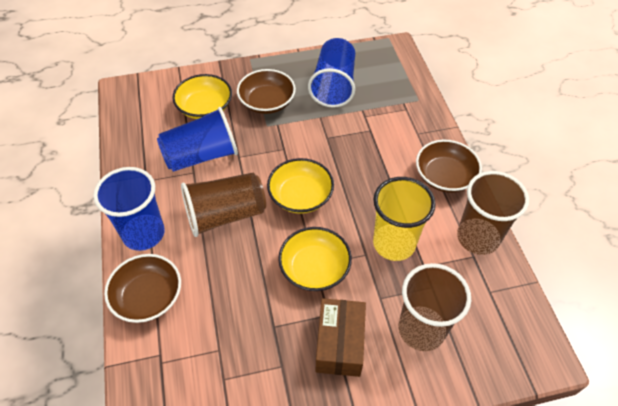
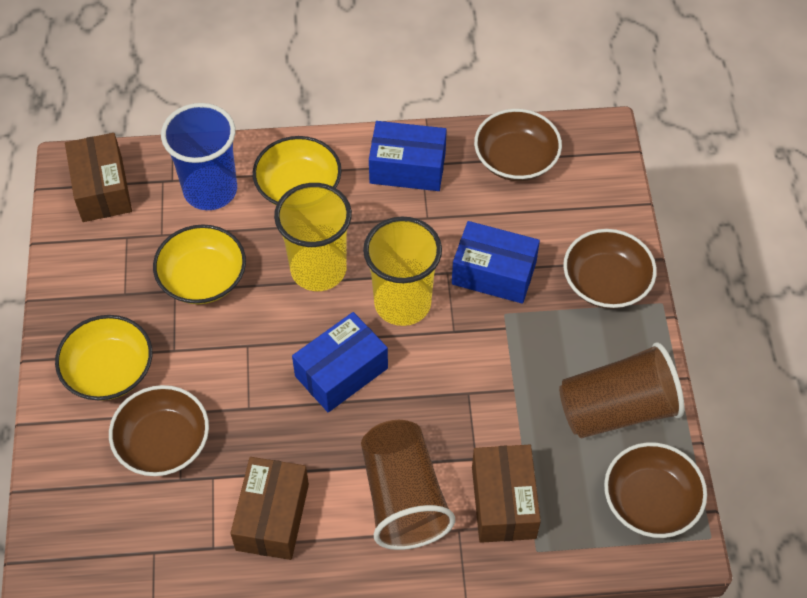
blue box: 0 -> 3
blue cup: 3 -> 1
brown bowl: 3 -> 4
brown box: 1 -> 3
brown cup: 3 -> 2
yellow cup: 1 -> 2

